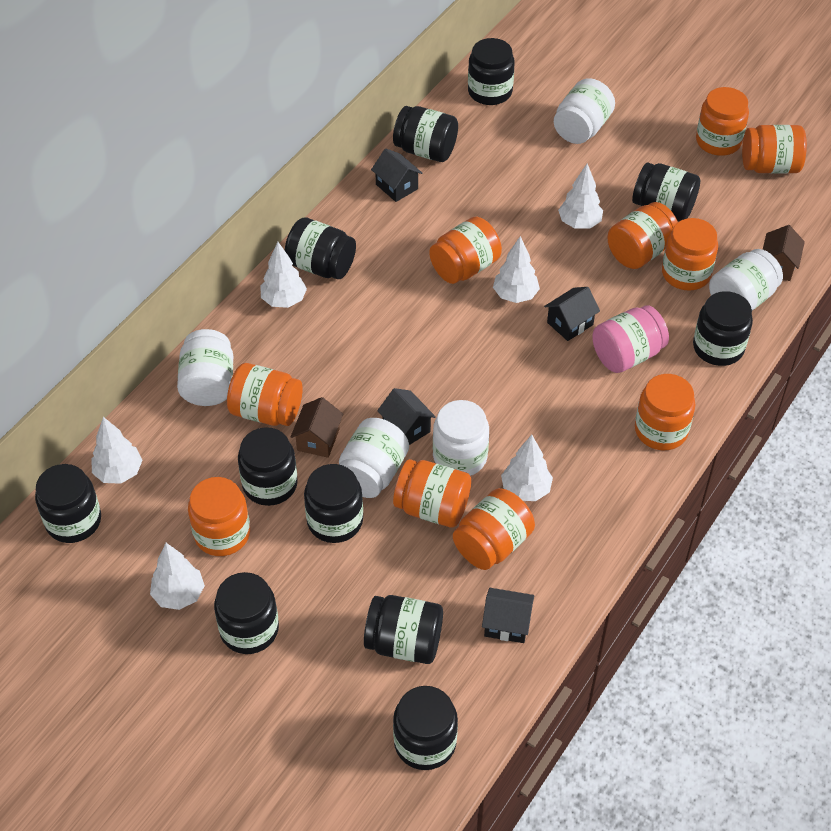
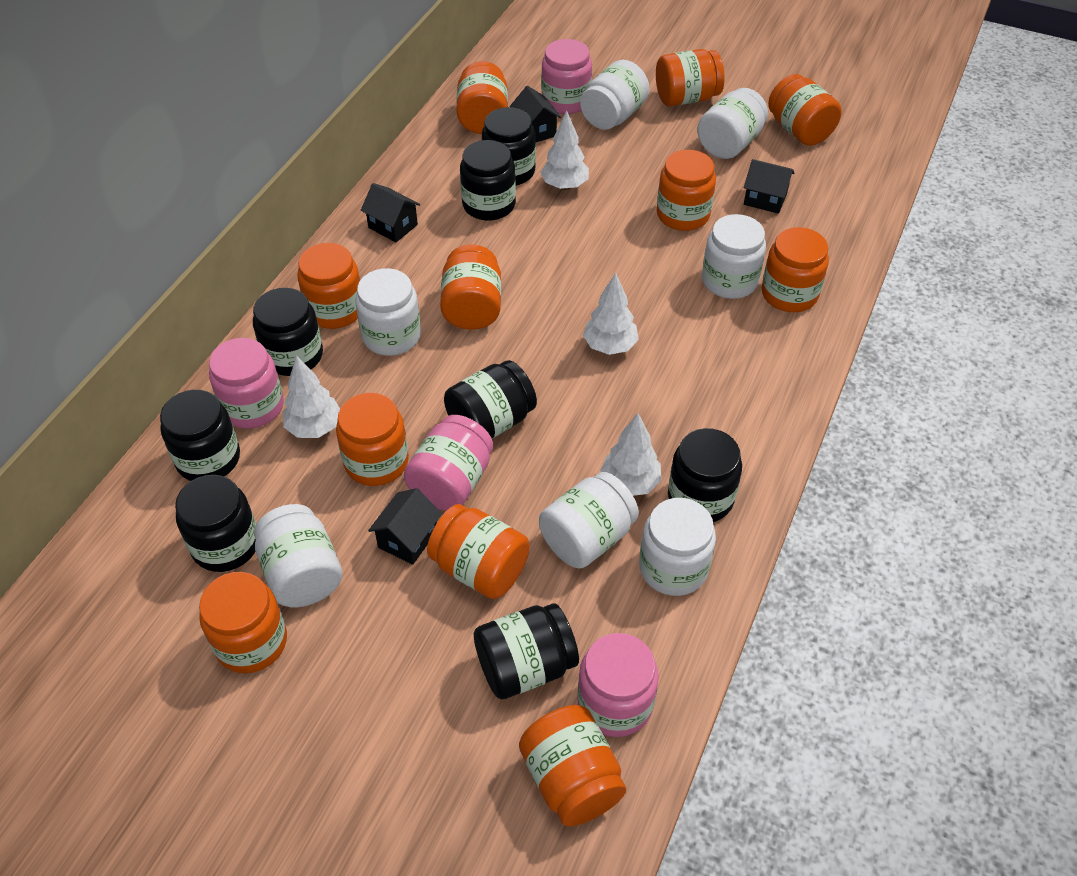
black jar: 11 -> 8
brown house: 2 -> 0
orange jar: 10 -> 11
pink jar: 1 -> 4
white jar: 5 -> 7
white tree: 6 -> 4

